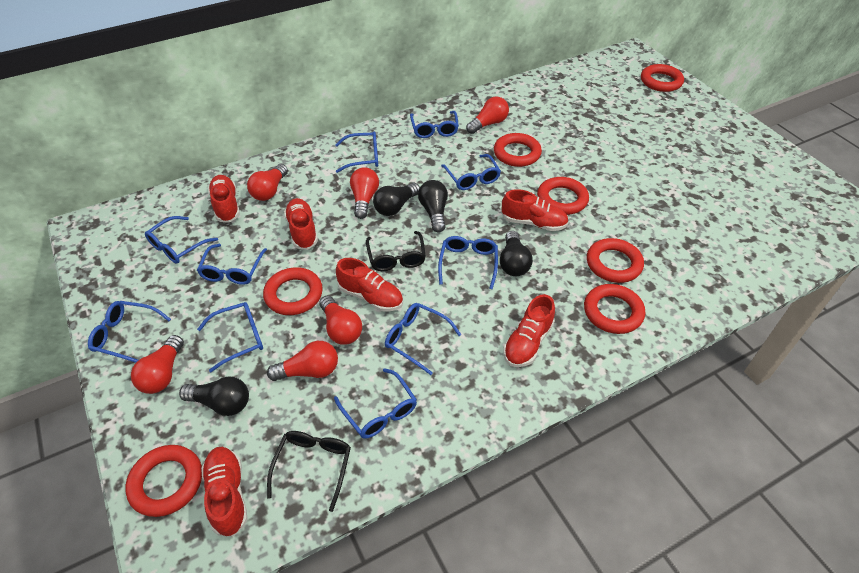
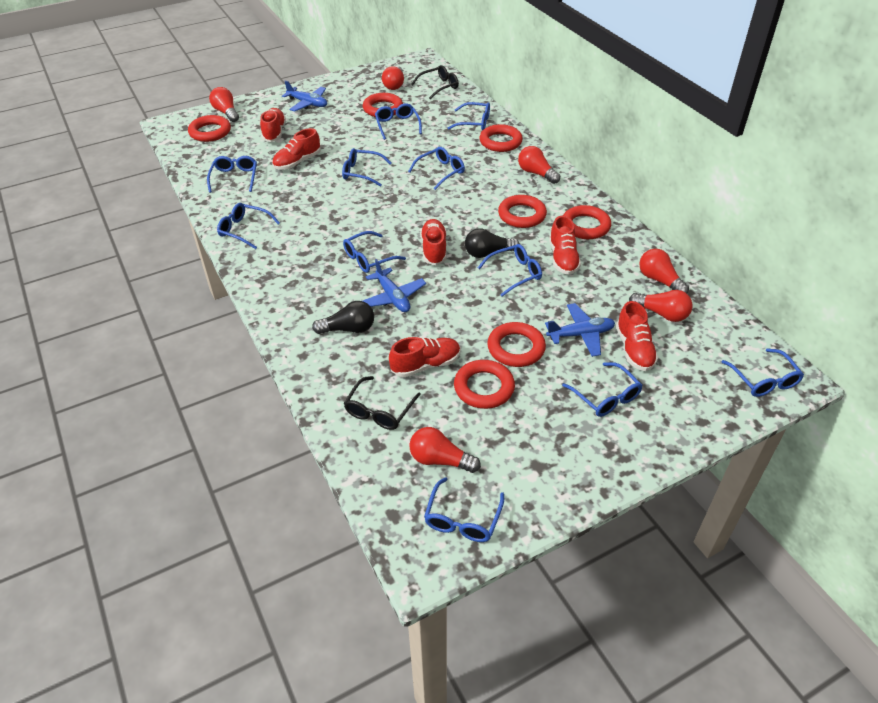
black light bulb: 4 -> 2
blue glasses: 10 -> 11
blue plane: 0 -> 3

